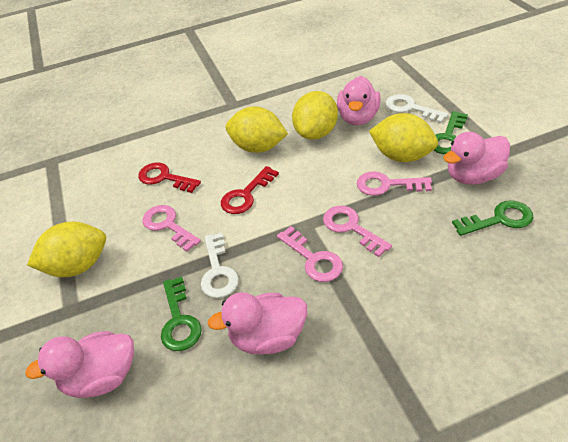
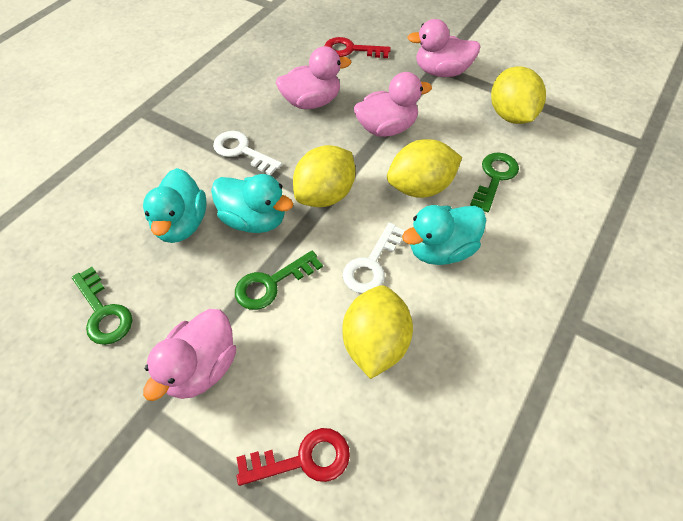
pink key: 4 -> 0
turquoise duck: 0 -> 3

